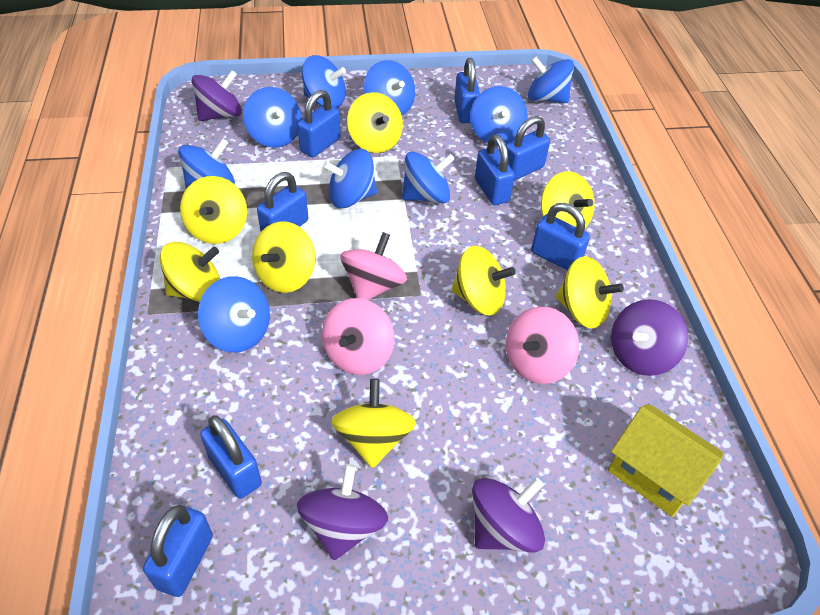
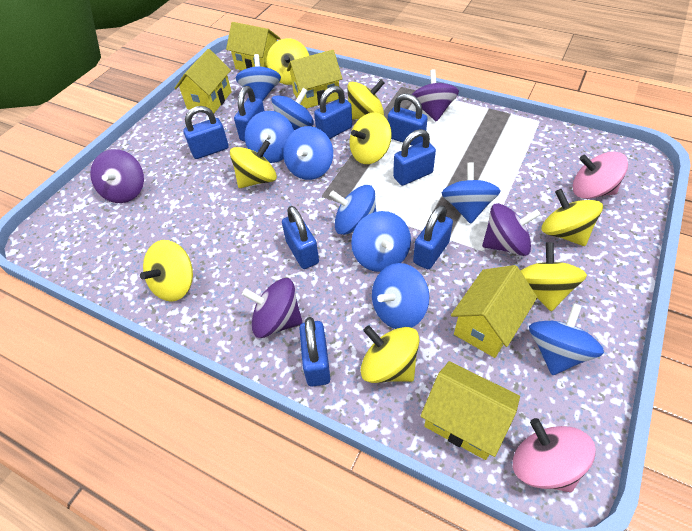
pink spinning top: 3 -> 2
yellow house: 1 -> 5

